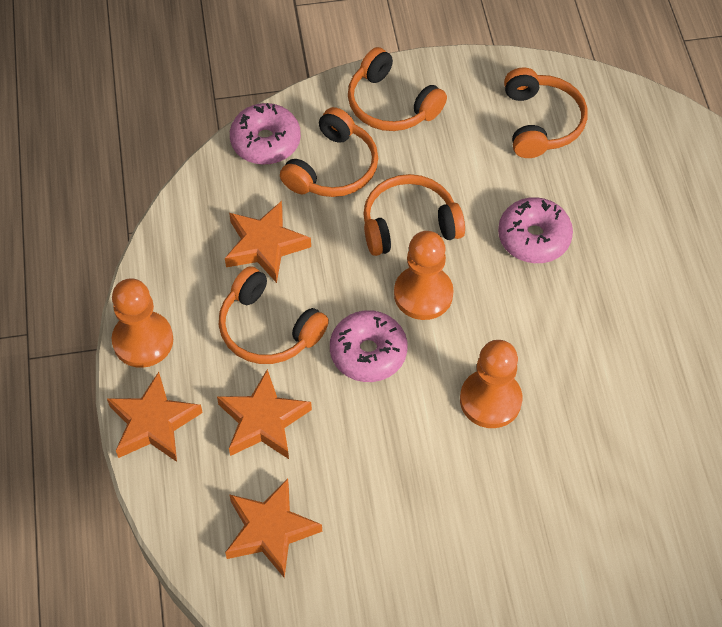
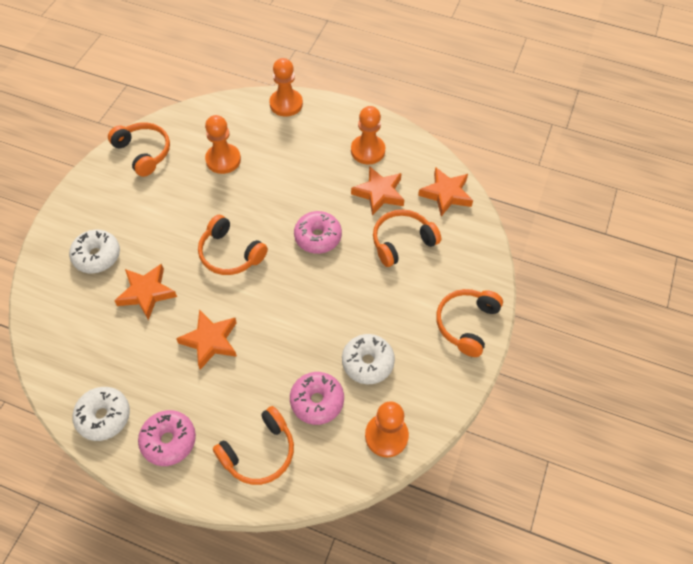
orange pawn: 3 -> 4
white donut: 0 -> 3

